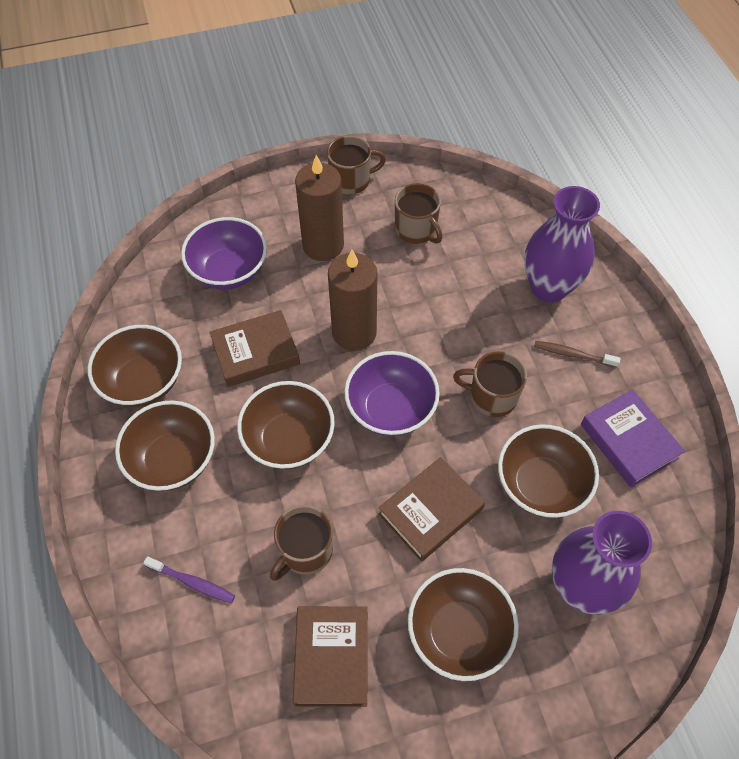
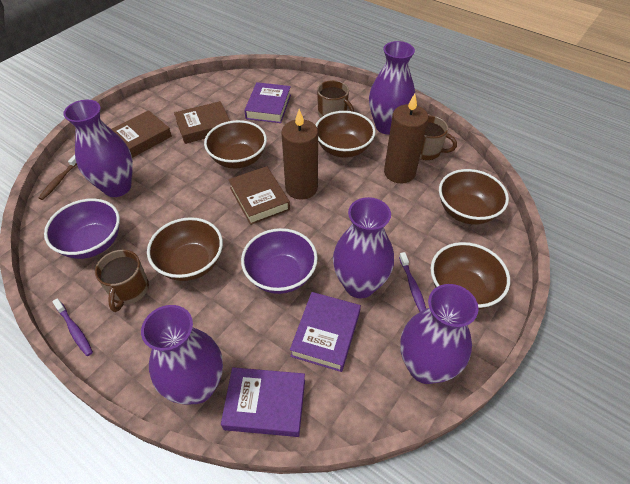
brown mug: 4 -> 3
purple book: 1 -> 3
purple toothbrush: 1 -> 2
purple vase: 2 -> 5

